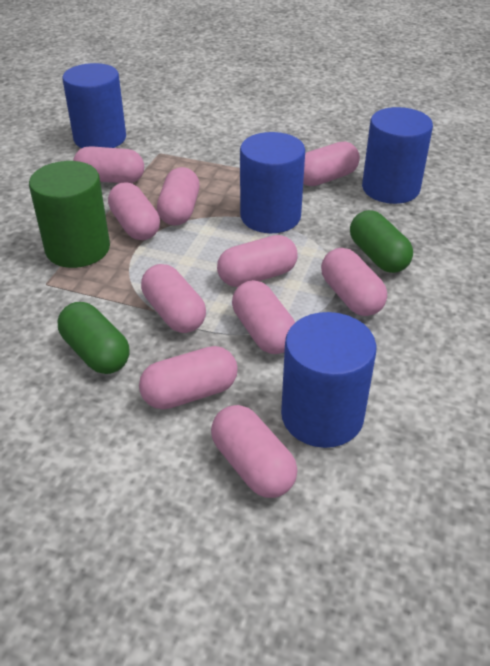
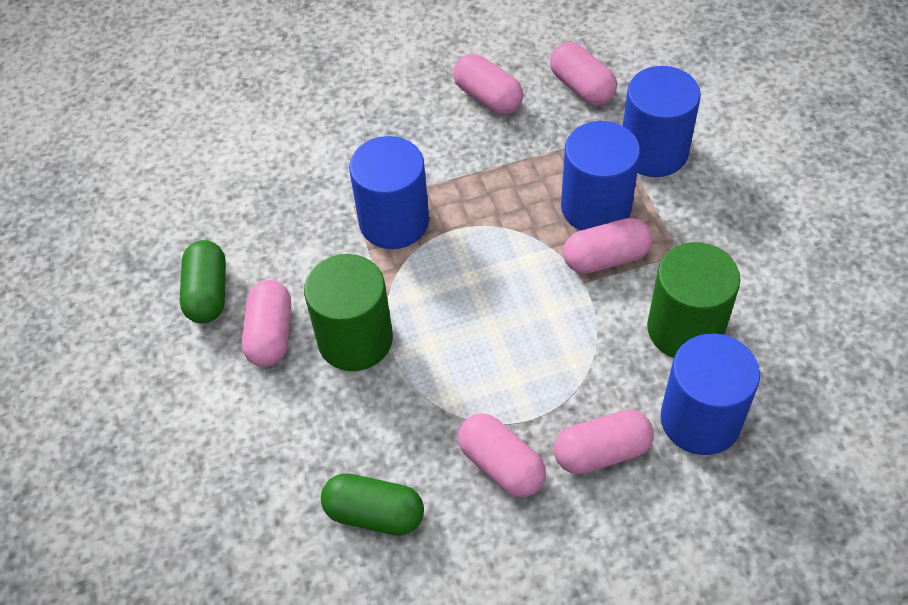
green cylinder: 1 -> 2
pink capsule: 10 -> 6

